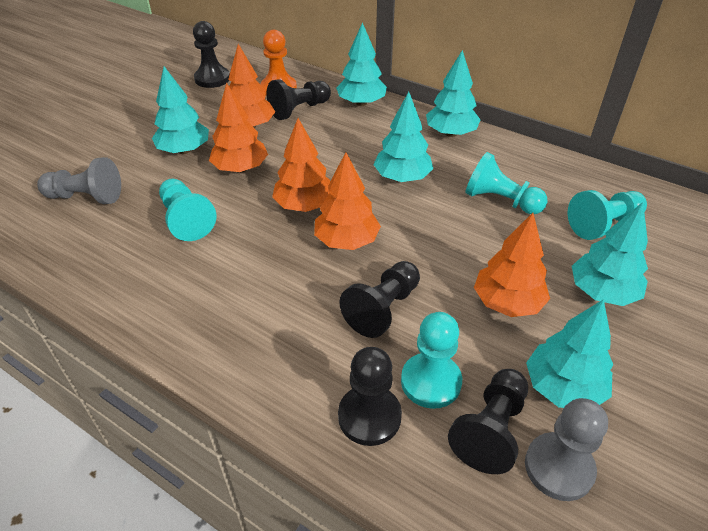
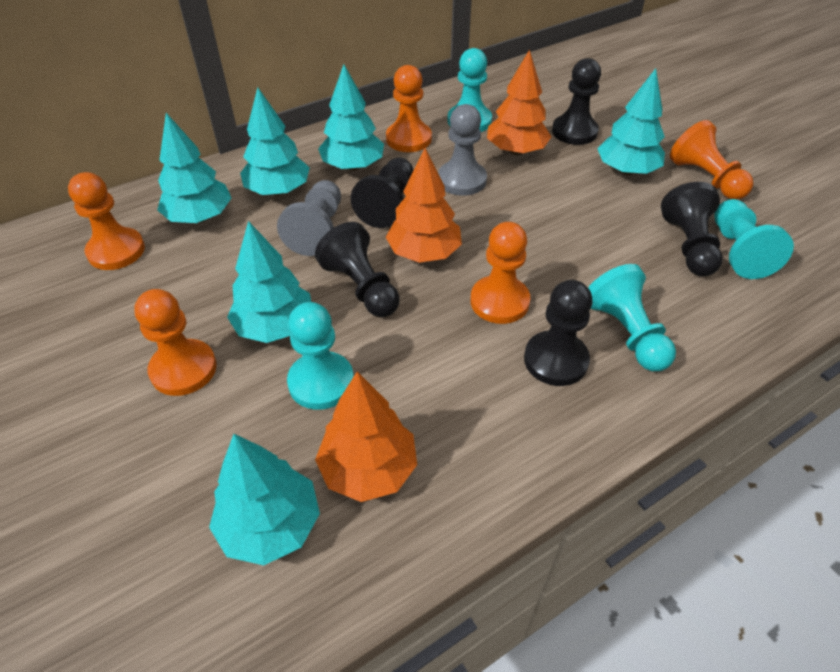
orange pawn: 1 -> 5
orange tree: 5 -> 3

